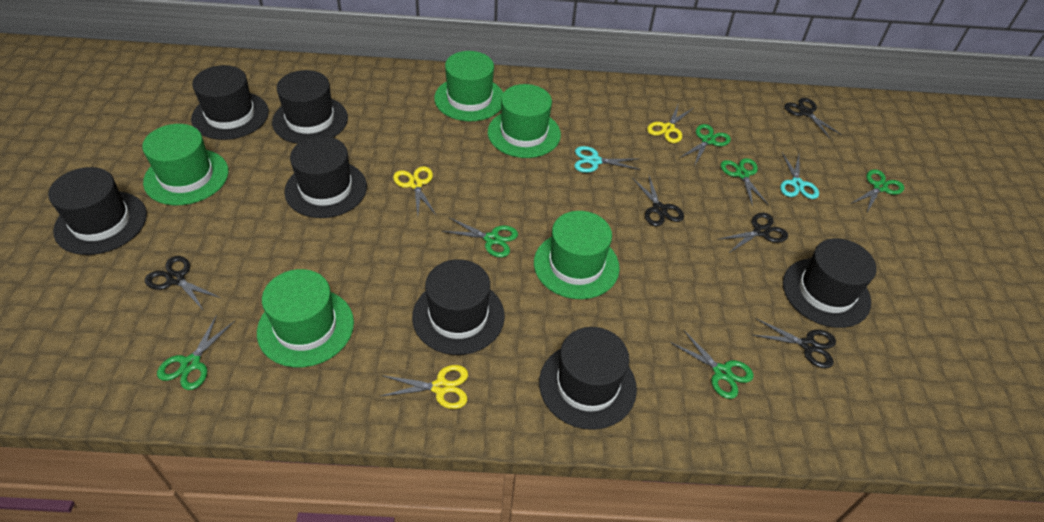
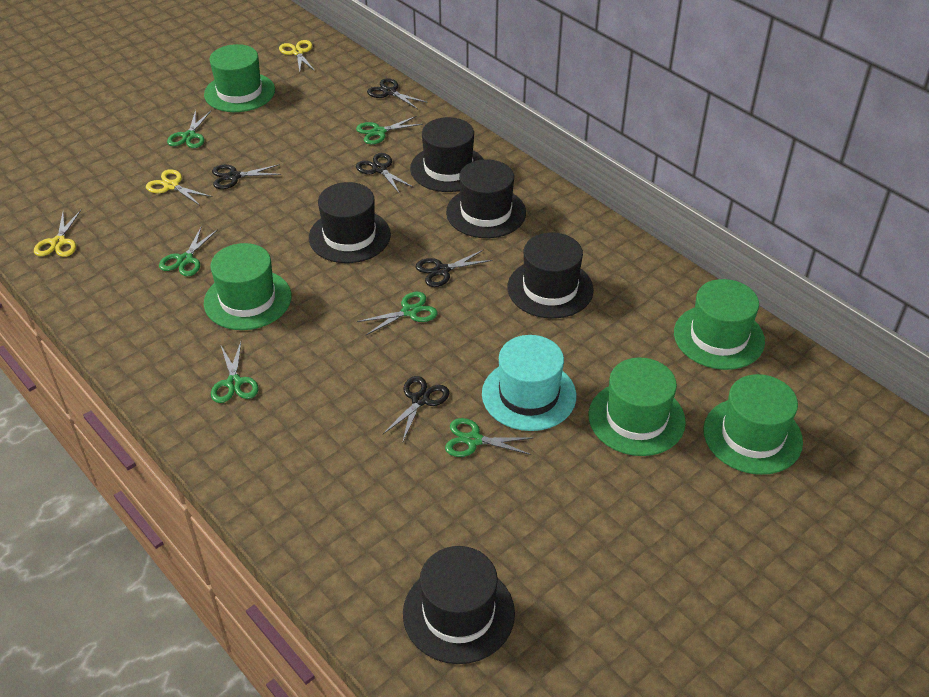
black hat: 7 -> 5
turquoise hat: 0 -> 1
turquoise scissors: 2 -> 0

